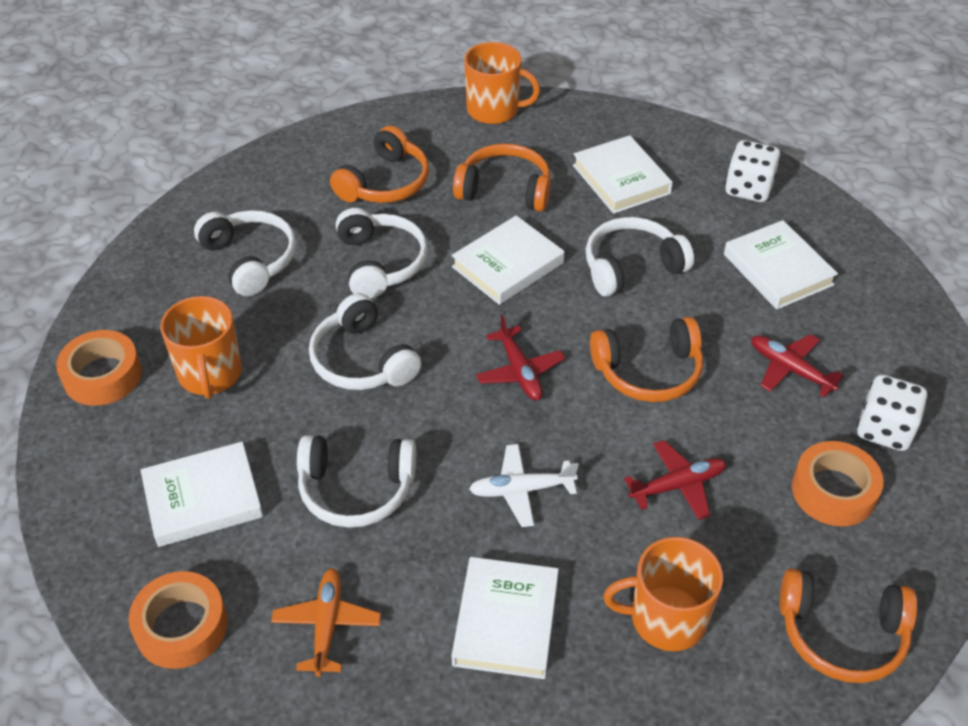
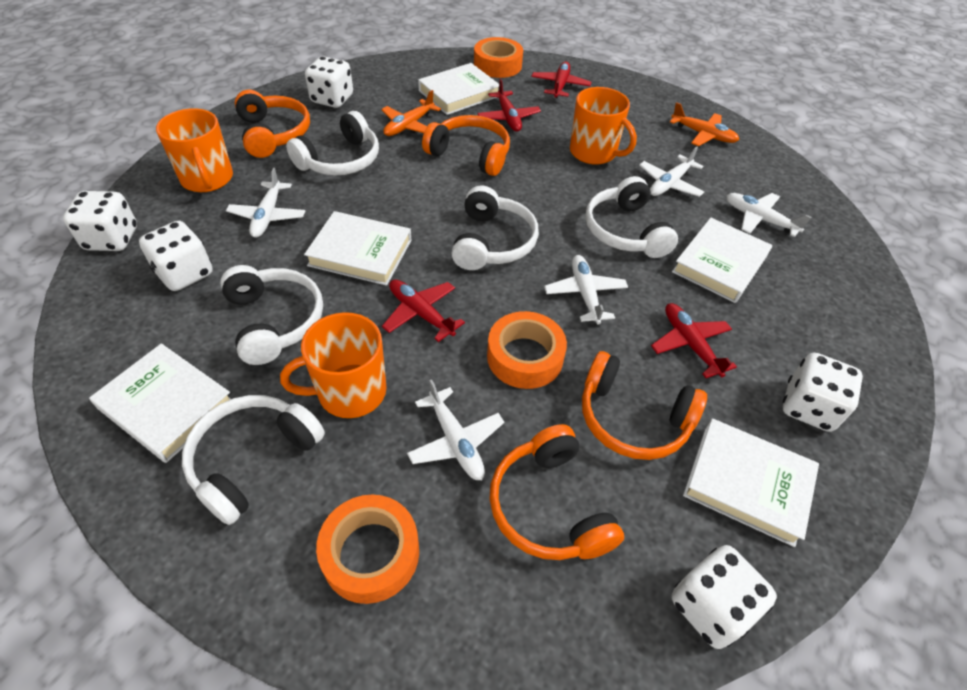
orange plane: 1 -> 2
red plane: 3 -> 4
white dice: 2 -> 5
white plane: 1 -> 5

